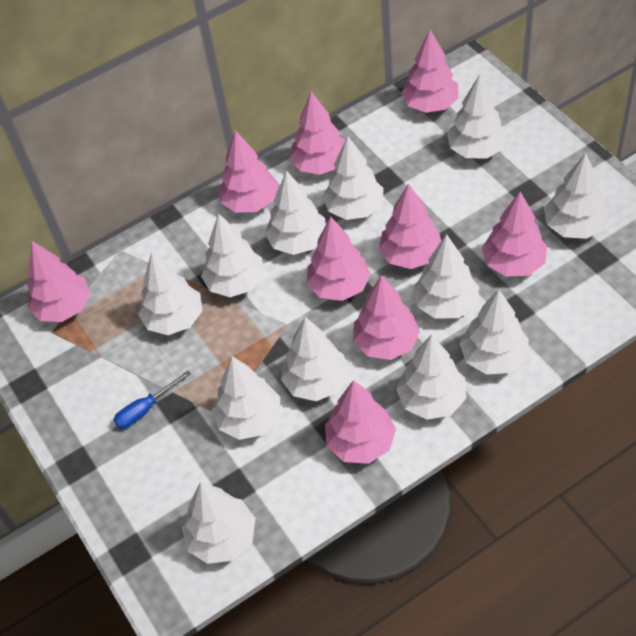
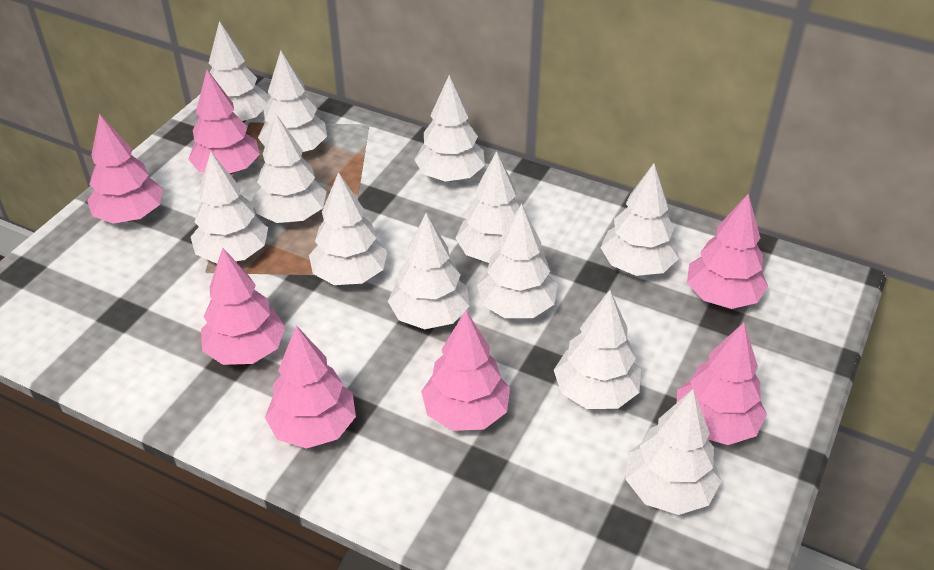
blue screwdriver: 1 -> 0
pink tree: 9 -> 7

